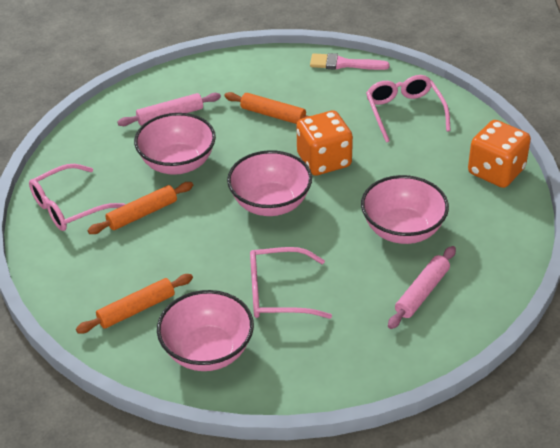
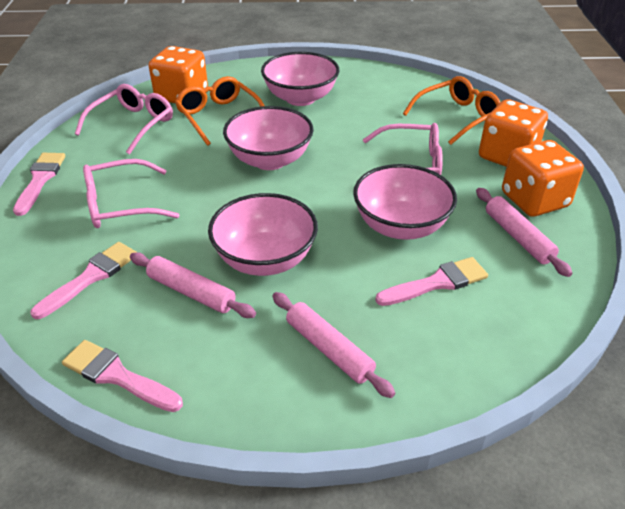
orange dice: 2 -> 3
orange glasses: 0 -> 2
orange rolling pin: 3 -> 0
pink brush: 1 -> 4
pink rolling pin: 2 -> 3

